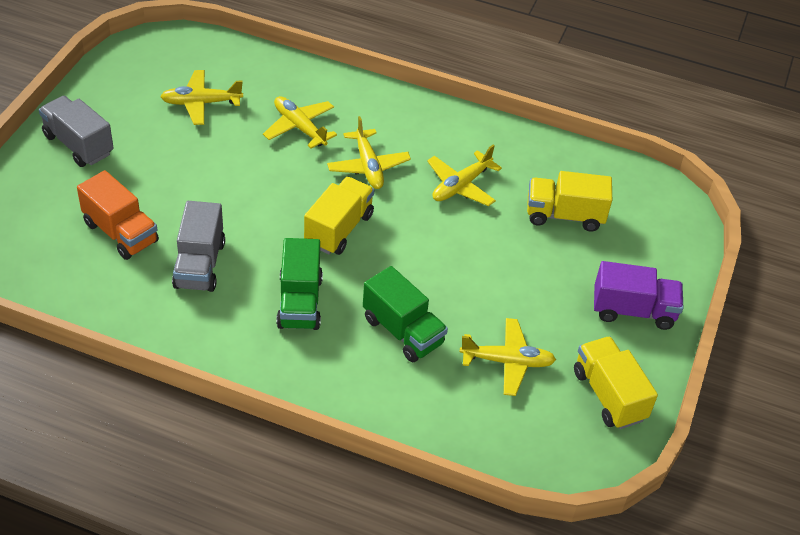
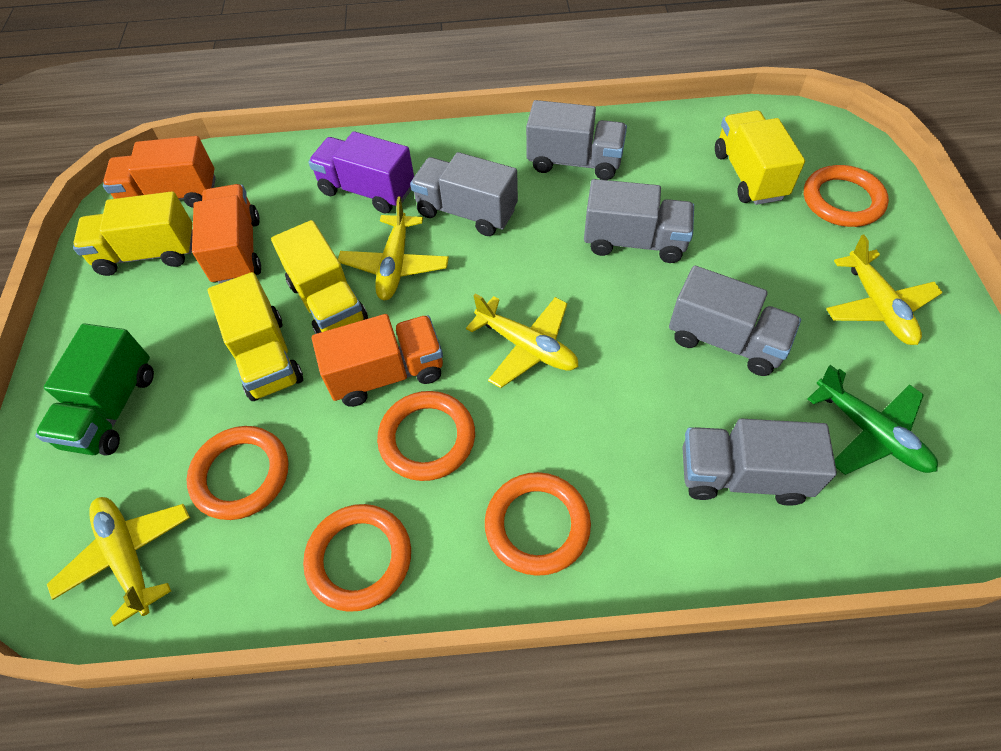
green plane: 0 -> 1
green truck: 2 -> 1
grey truck: 2 -> 5
orange ring: 0 -> 5
orange truck: 1 -> 3
yellow plane: 5 -> 4
yellow truck: 3 -> 4

